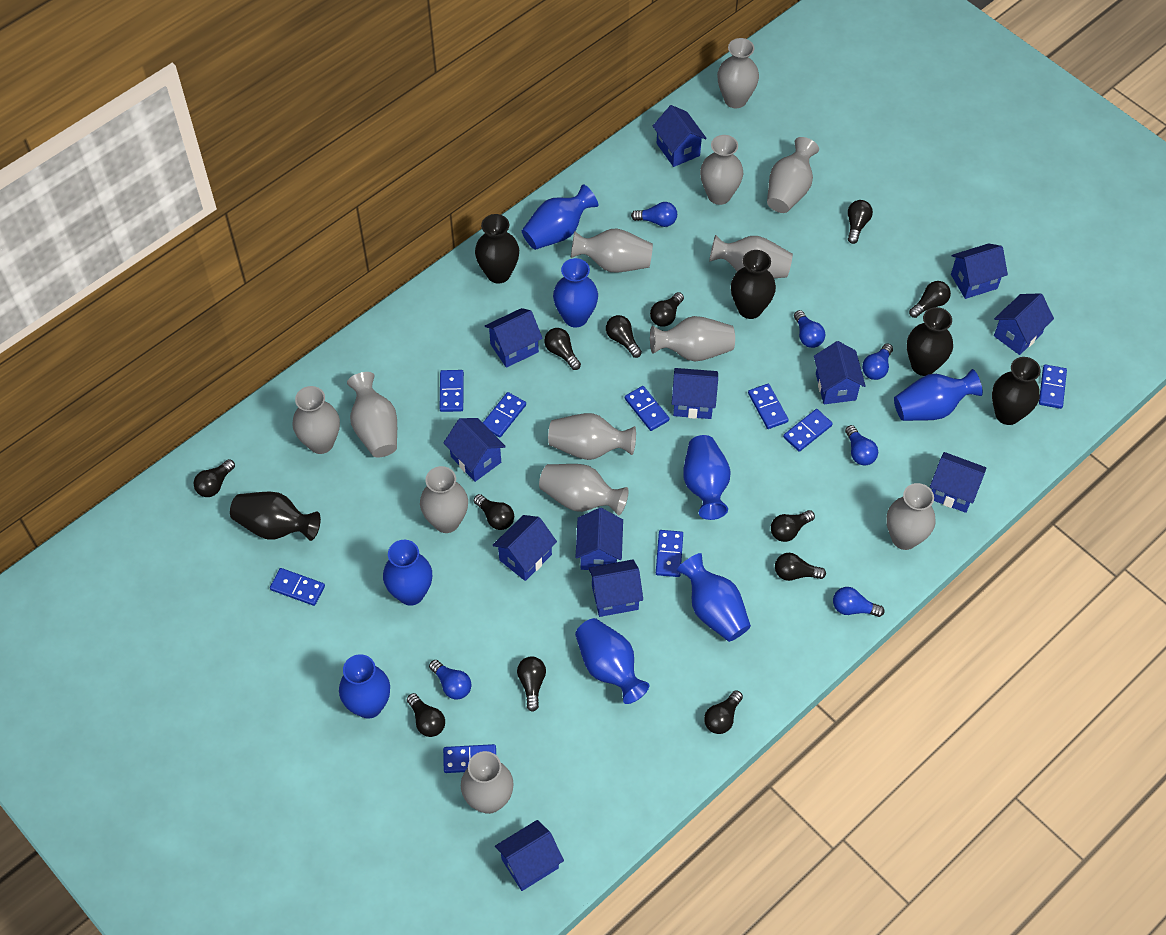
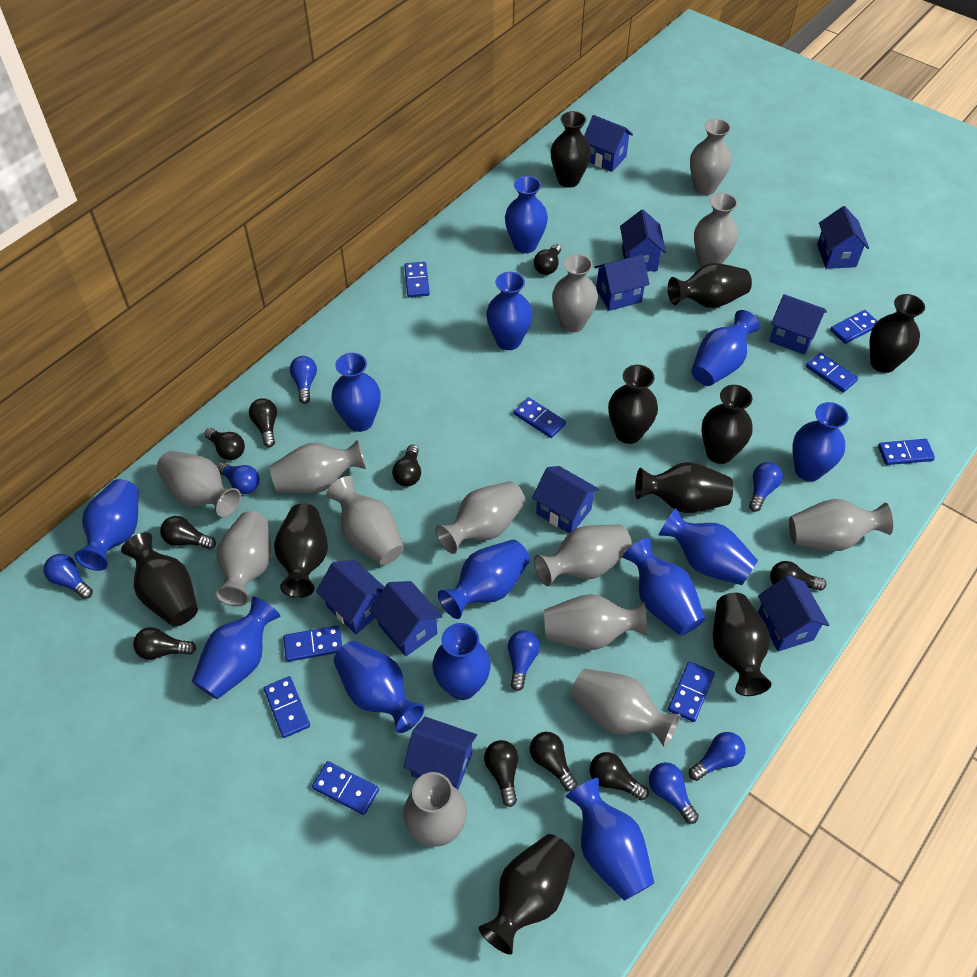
black light bulb: 12 -> 10
black vase: 5 -> 10
blue house: 12 -> 10
blue light bulb: 6 -> 7
blue vase: 8 -> 13

